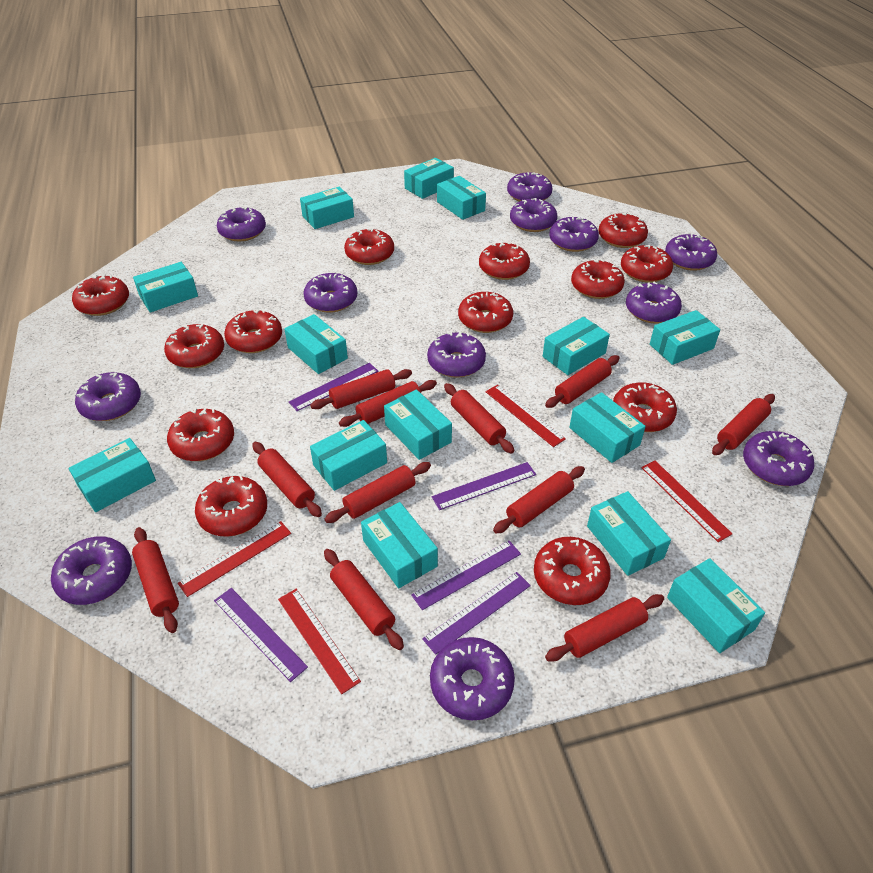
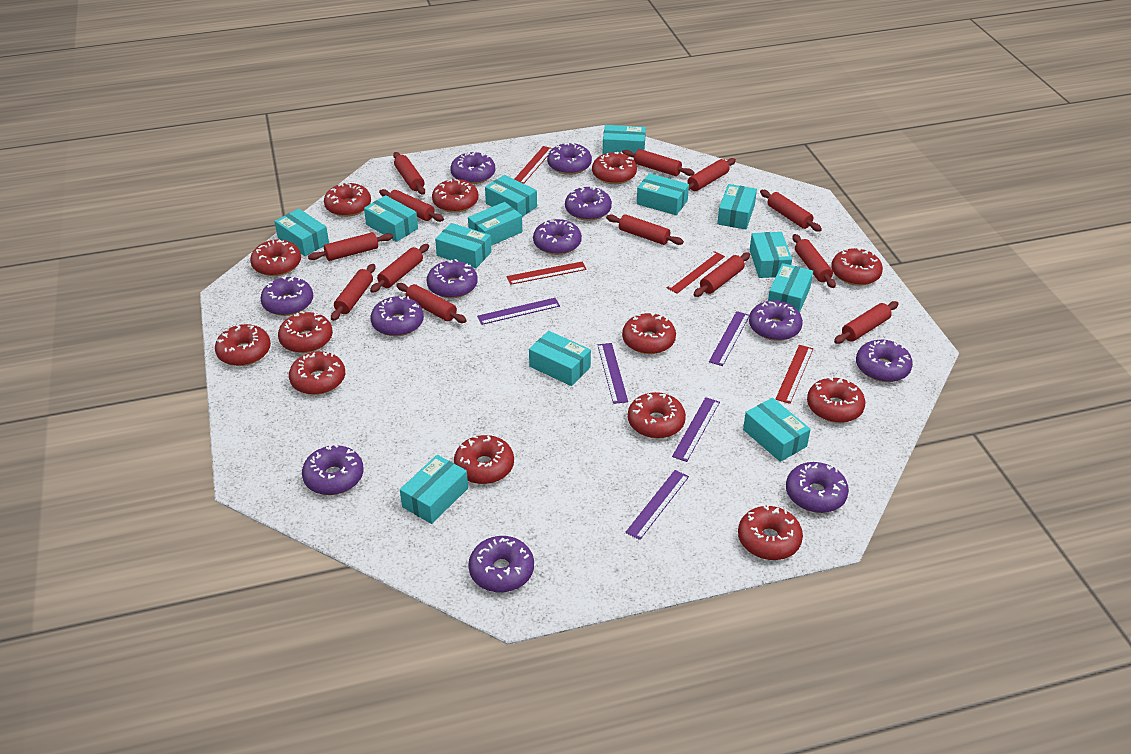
red rolling pin: 11 -> 13
turquoise box: 14 -> 13

